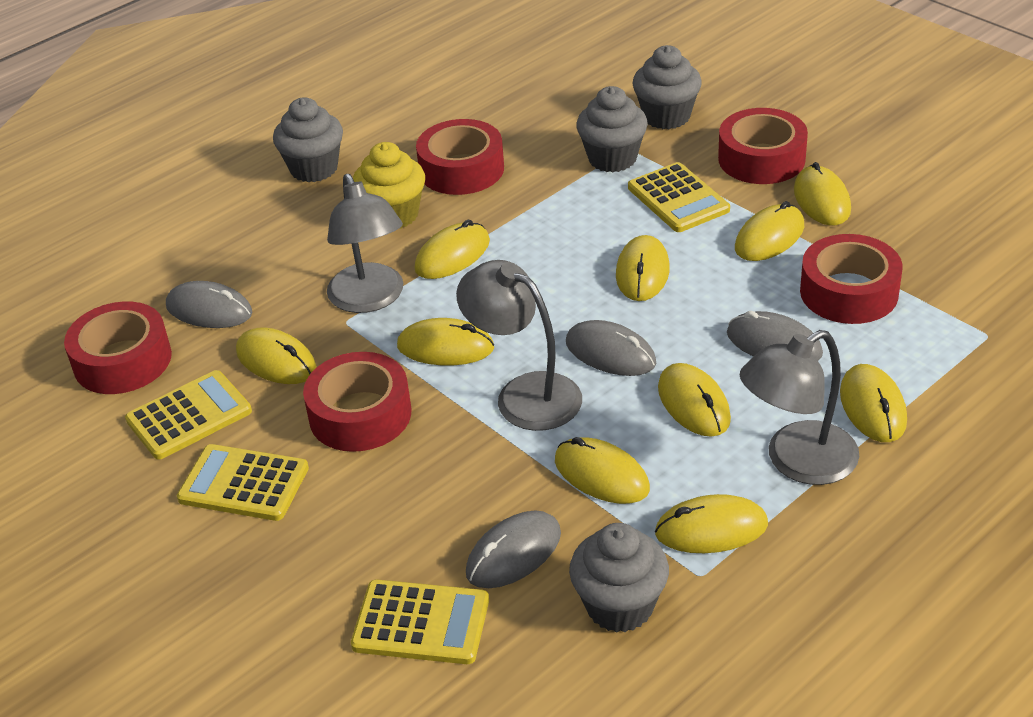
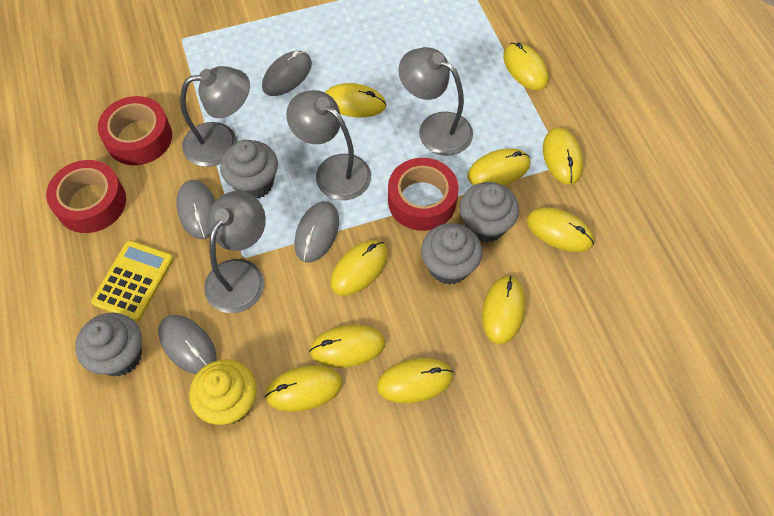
grey lamp: 3 -> 4
red tape: 5 -> 3
yellow calculator: 4 -> 1

